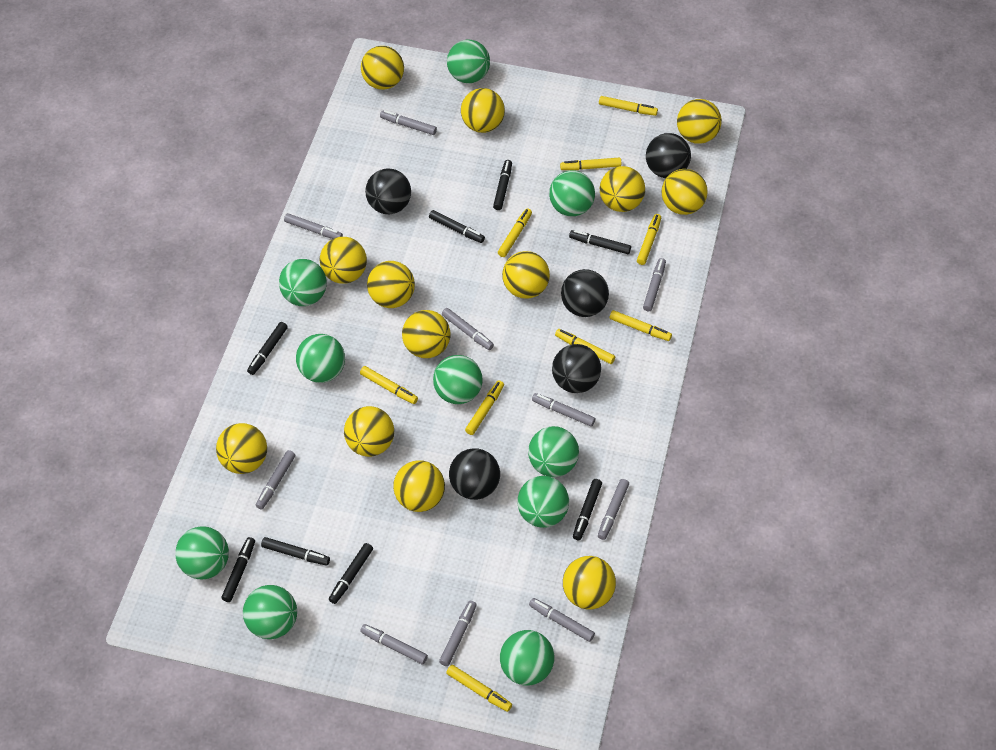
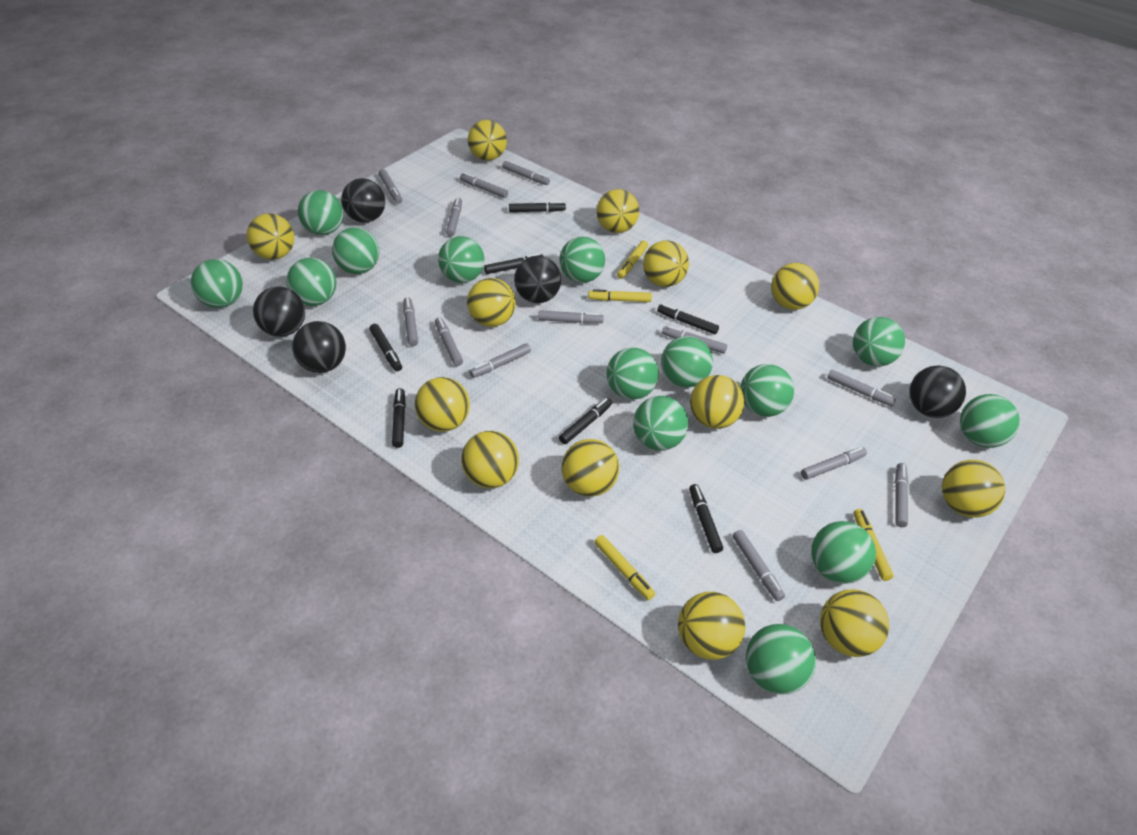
black marker: 8 -> 7
green ball: 10 -> 14
grey marker: 10 -> 13
yellow marker: 9 -> 4

